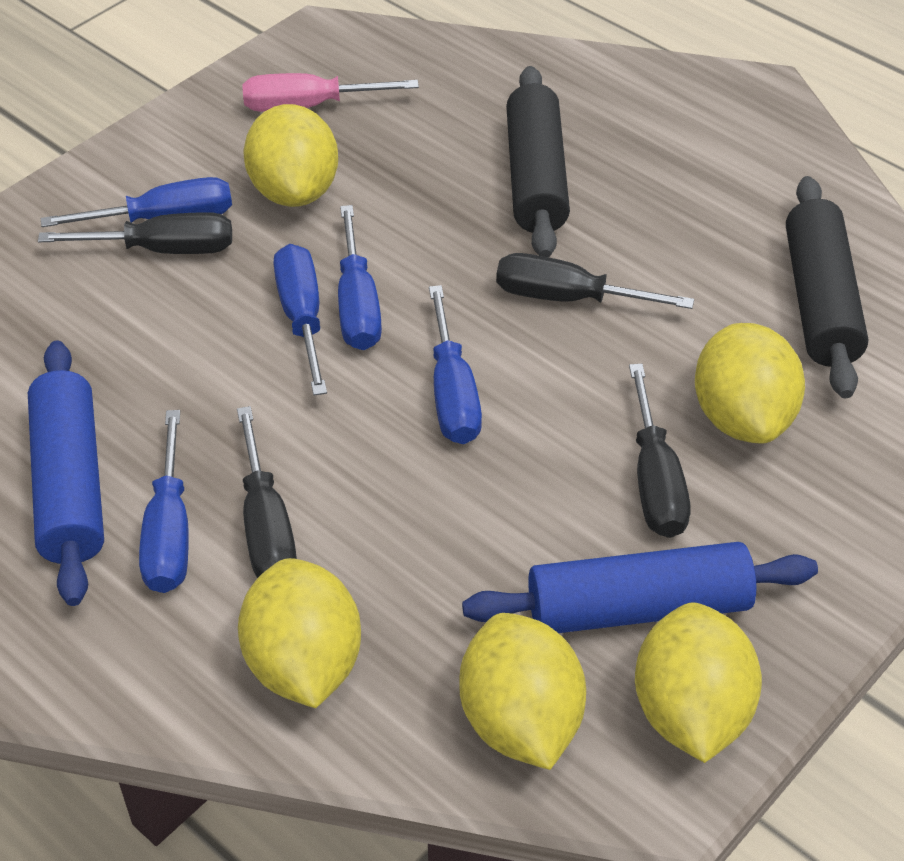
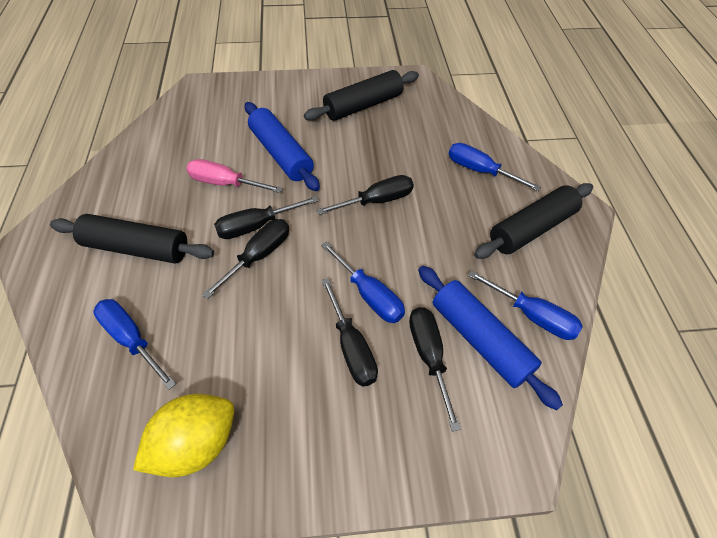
black rolling pin: 2 -> 3
black screwdriver: 4 -> 5
blue screwdriver: 5 -> 4
yellow lemon: 5 -> 1

